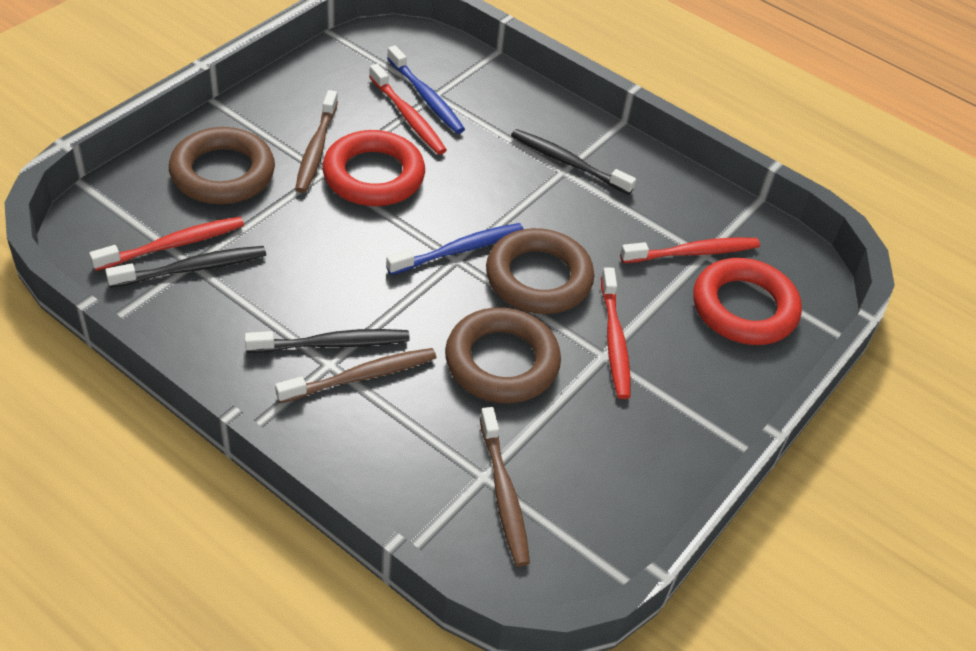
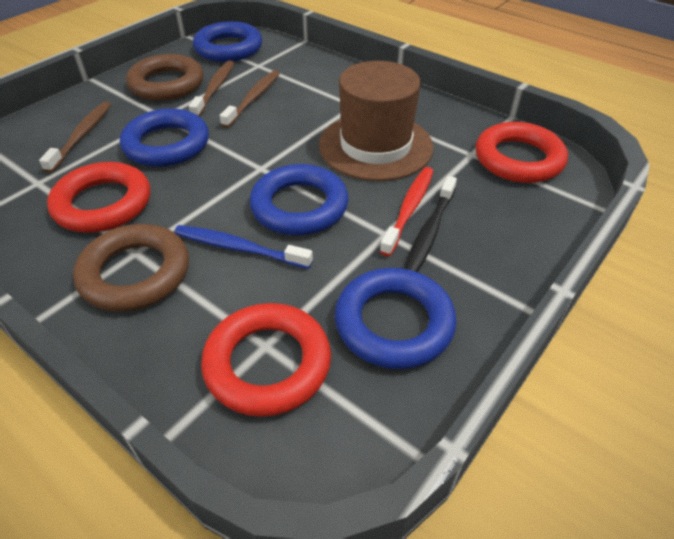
black toothbrush: 3 -> 1
blue ring: 0 -> 4
blue toothbrush: 2 -> 1
brown hat: 0 -> 1
brown ring: 3 -> 2
red ring: 2 -> 3
red toothbrush: 4 -> 1

